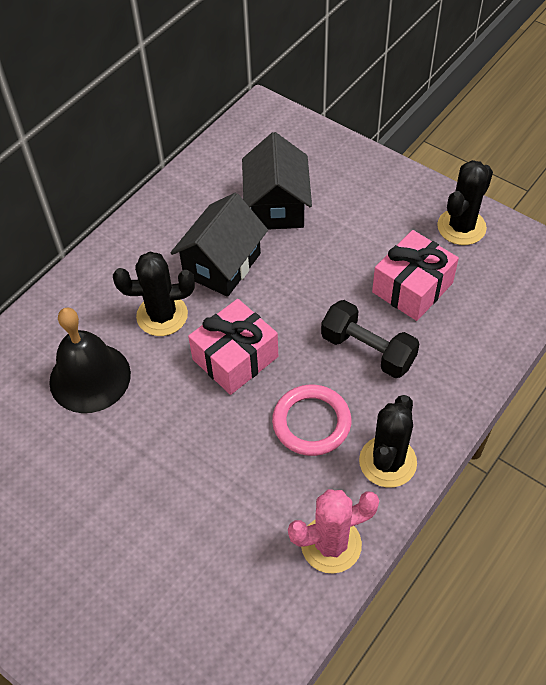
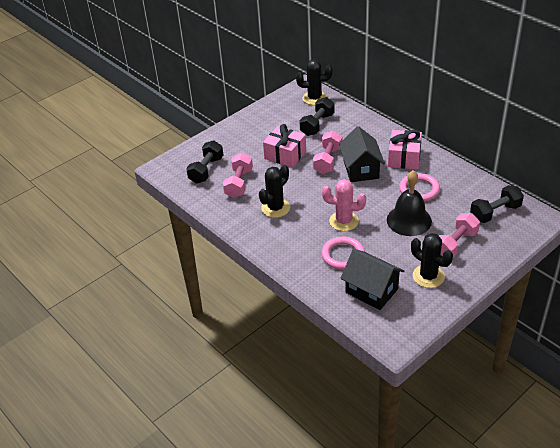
black dumbbell: 1 -> 3
pink dumbbell: 0 -> 3
pink ring: 1 -> 2

